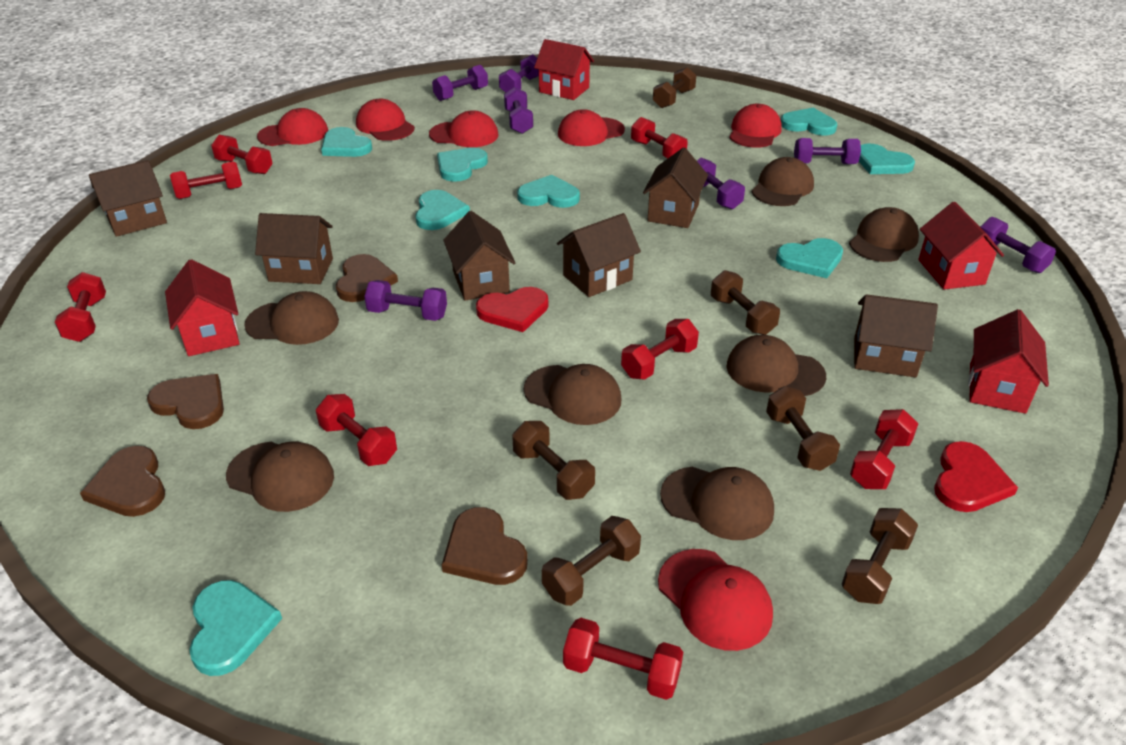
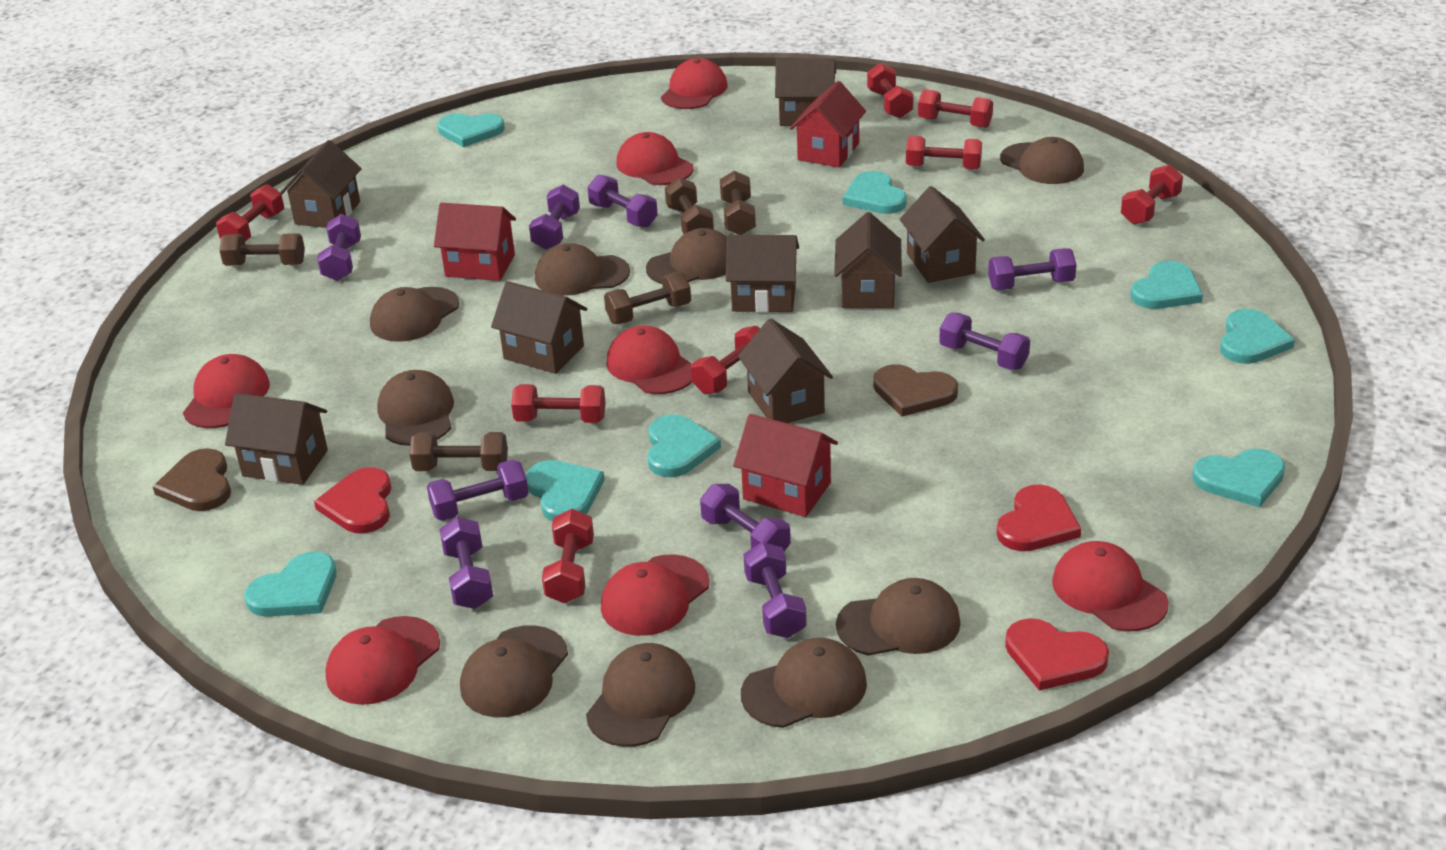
brown cap: 7 -> 9
brown dumbbell: 6 -> 5
brown heart: 4 -> 2
brown house: 6 -> 8
purple dumbbell: 7 -> 9
red cap: 6 -> 7
red heart: 2 -> 3
red house: 4 -> 3

